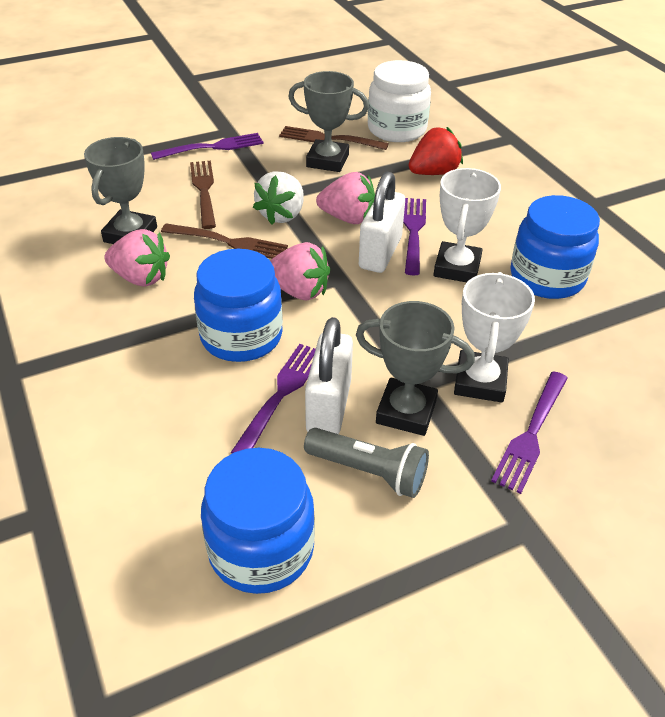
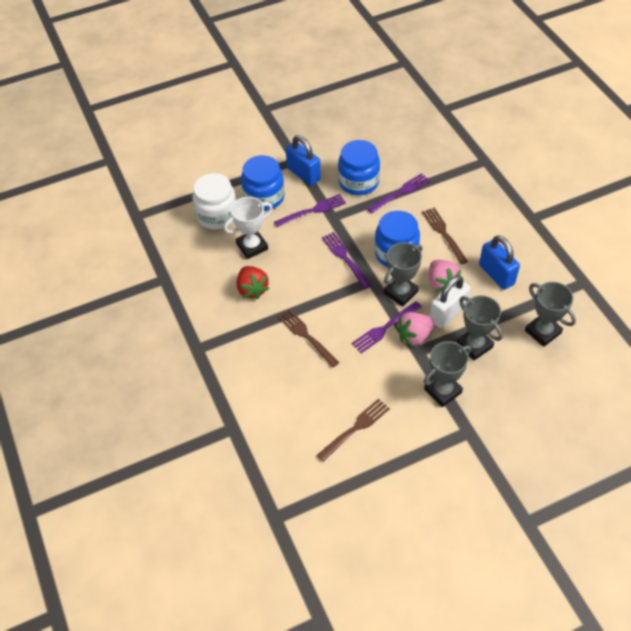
blue padlock: 0 -> 2
grey flashlight: 1 -> 0
grey trophy: 3 -> 4
pink strawberry: 3 -> 2
white padlock: 2 -> 1
white strawberry: 1 -> 0
white trophy: 2 -> 1

